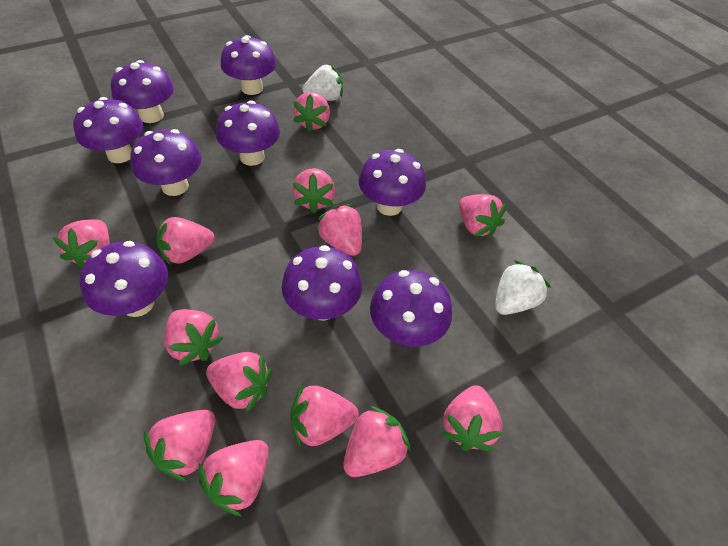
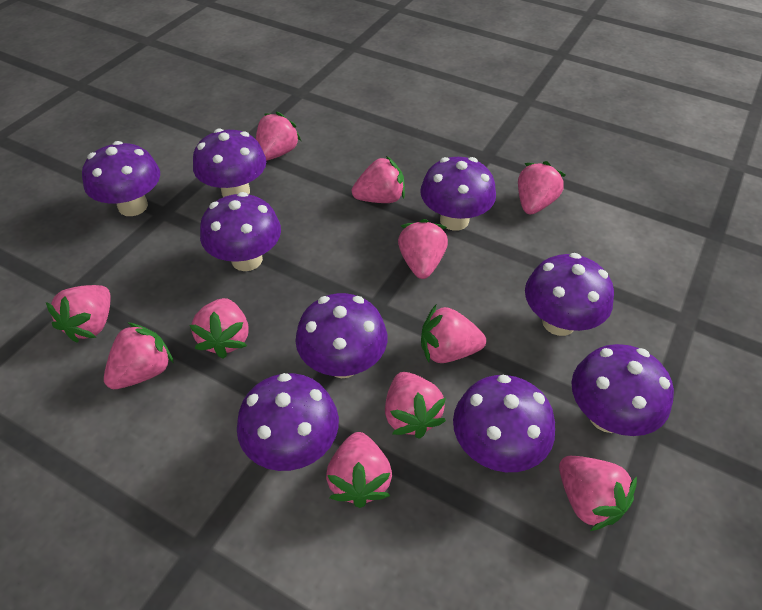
pink strawberry: 13 -> 11
white strawberry: 2 -> 0

